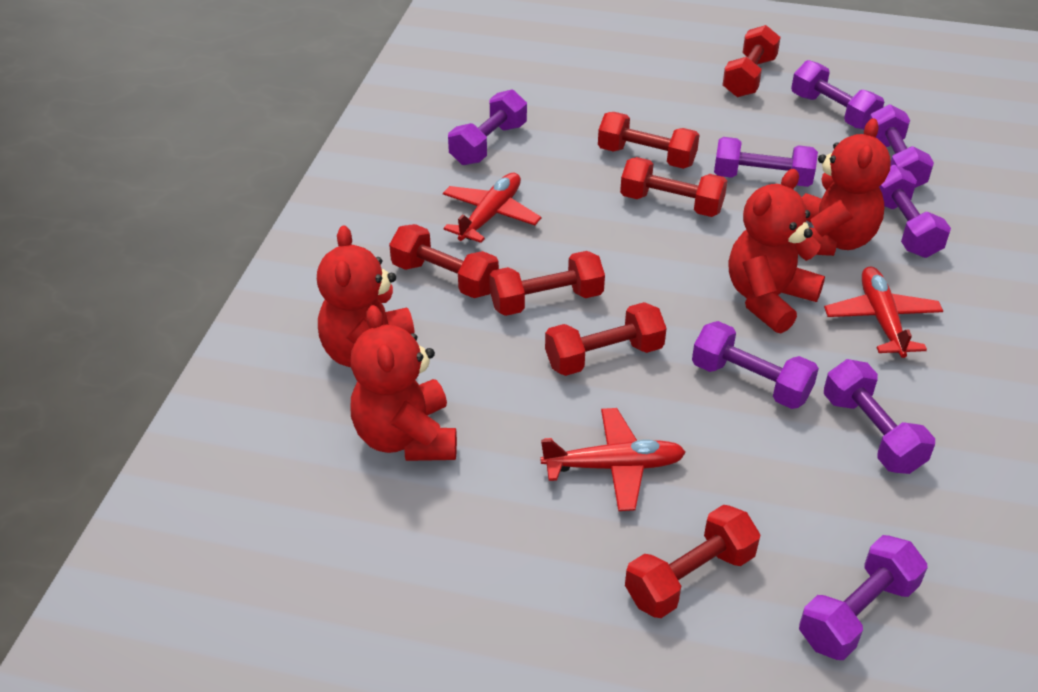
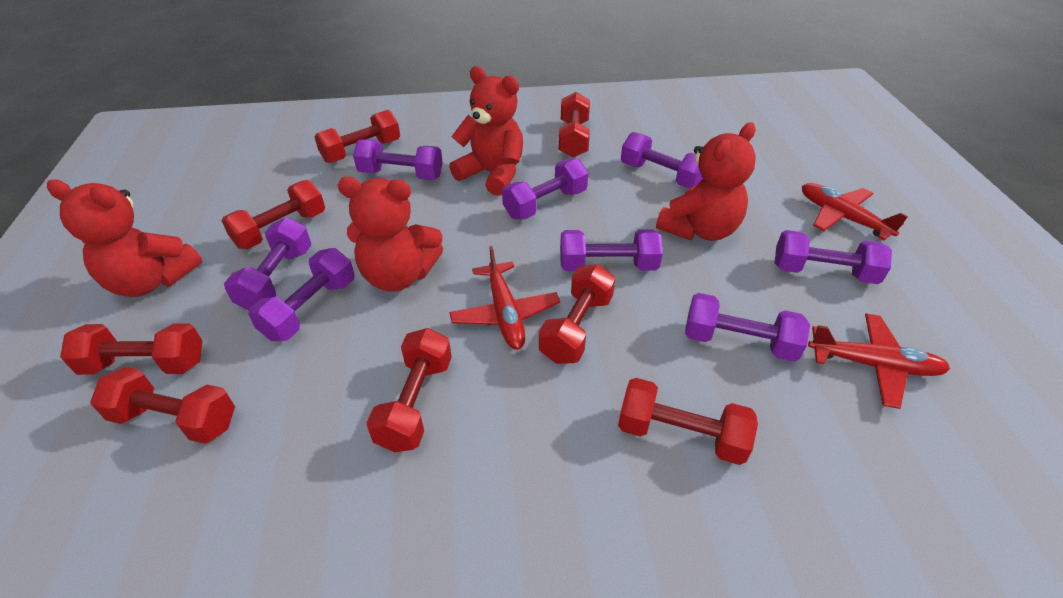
red dumbbell: 7 -> 8

